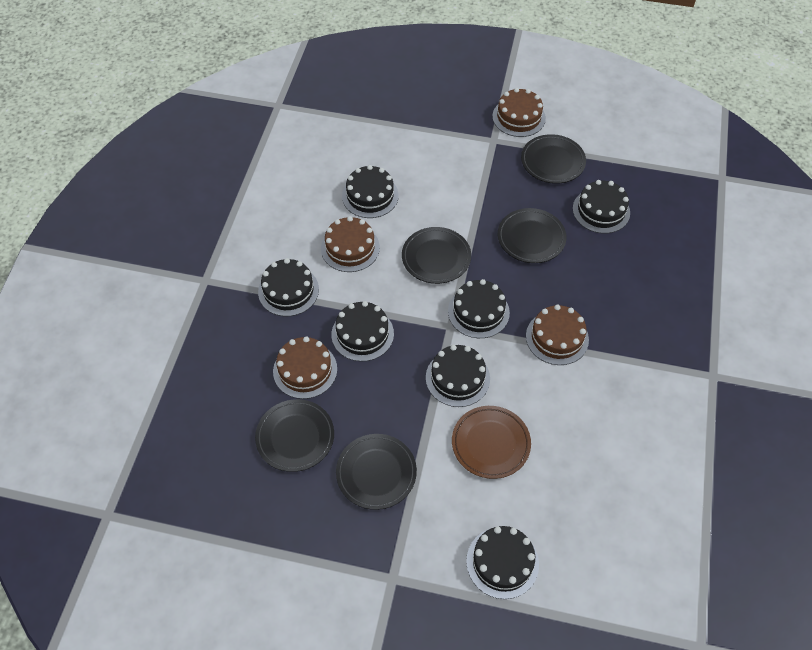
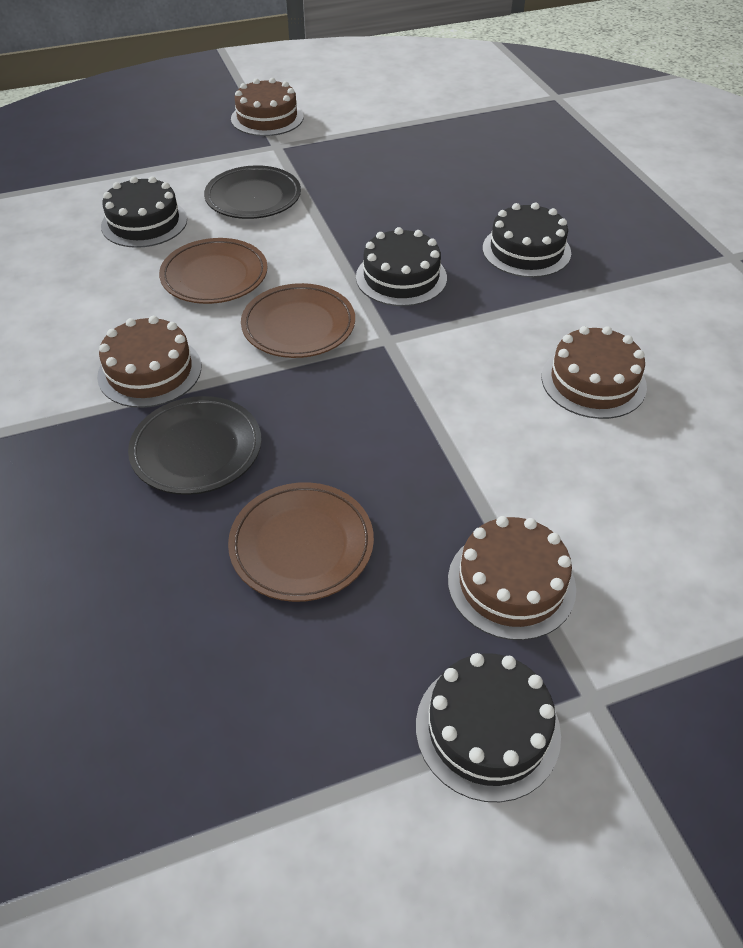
black cake: 7 -> 4
black plate: 5 -> 2
brown plate: 1 -> 3

